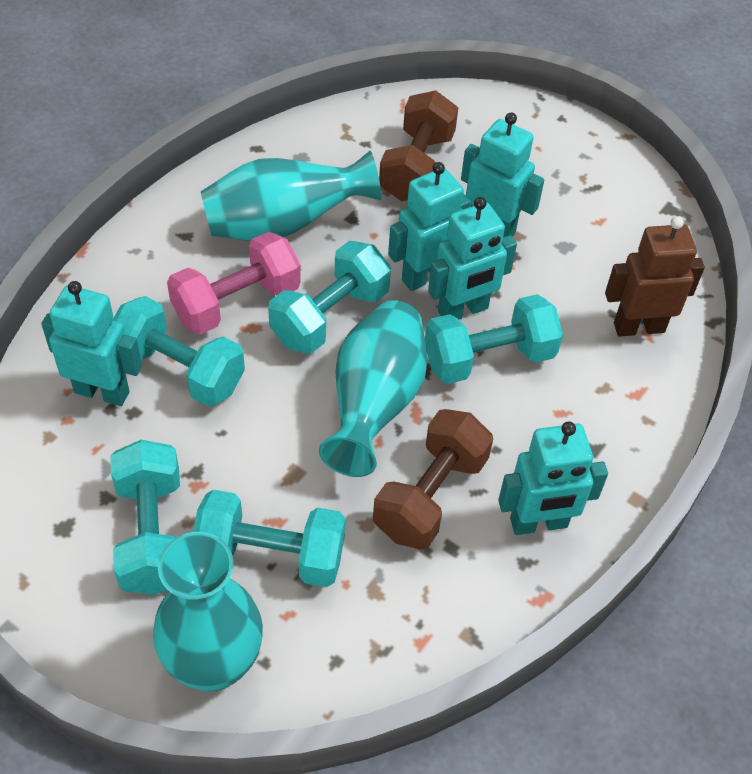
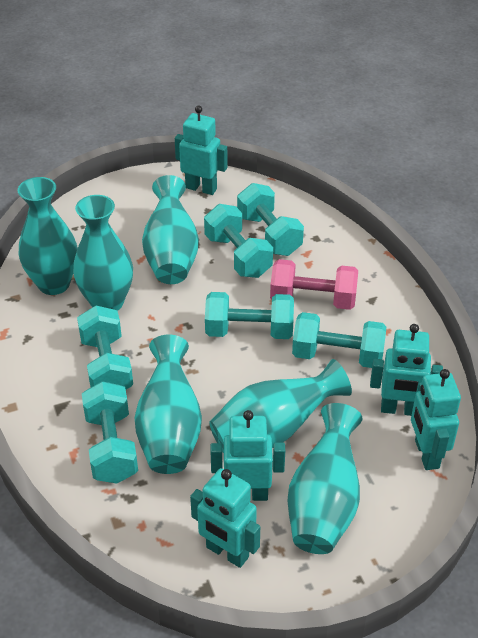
brown dumbbell: 2 -> 0
brown robot: 1 -> 0
turquoise dumbbell: 5 -> 6
turquoise vase: 3 -> 6

